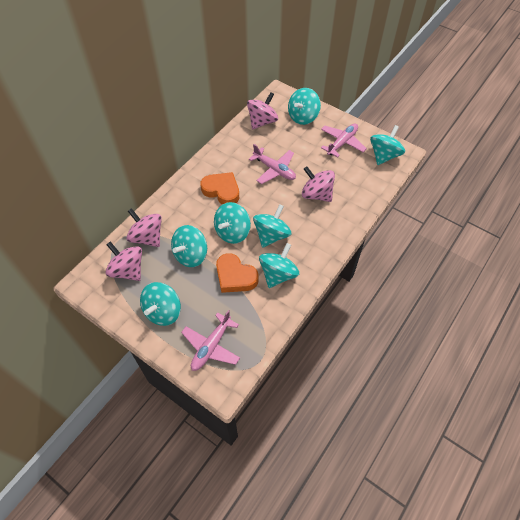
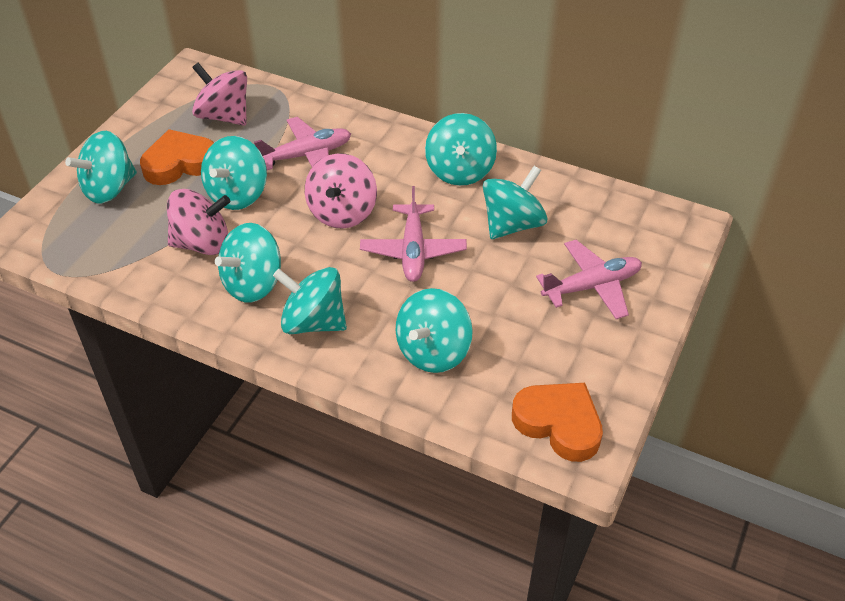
pink spinning top: 4 -> 3

